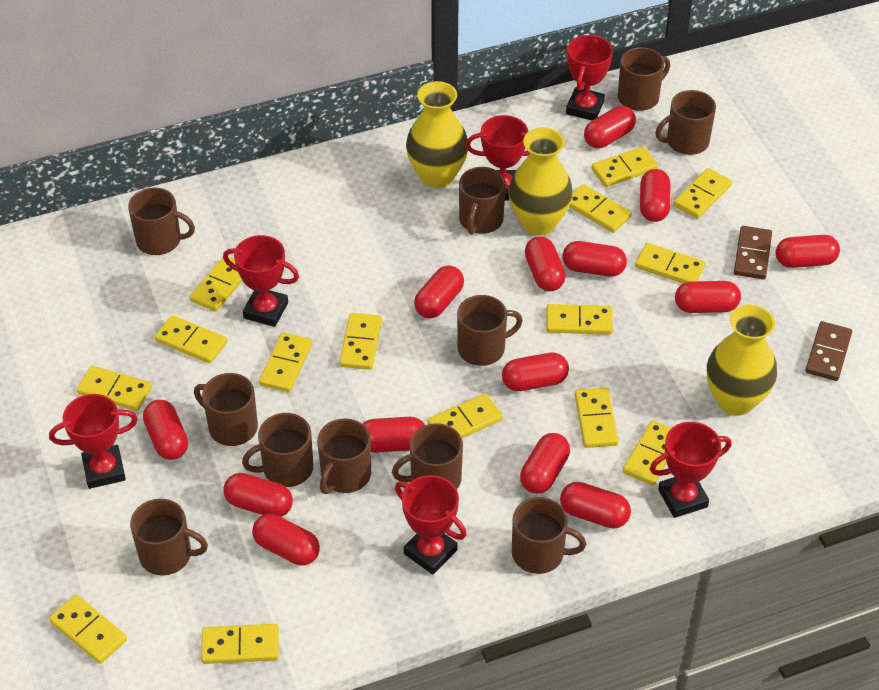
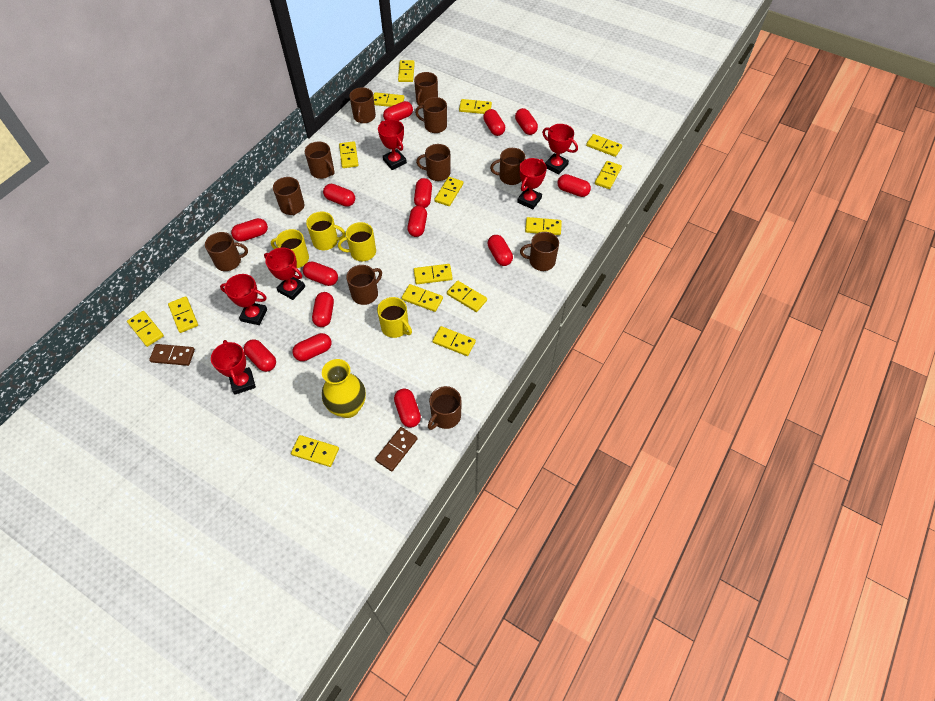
yellow mug: 0 -> 4
yellow vase: 3 -> 1

